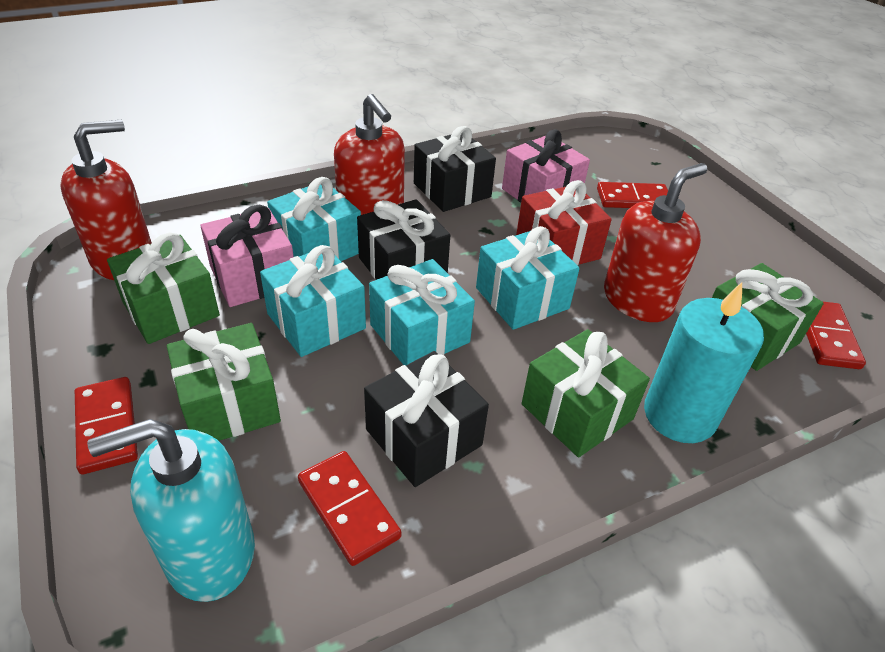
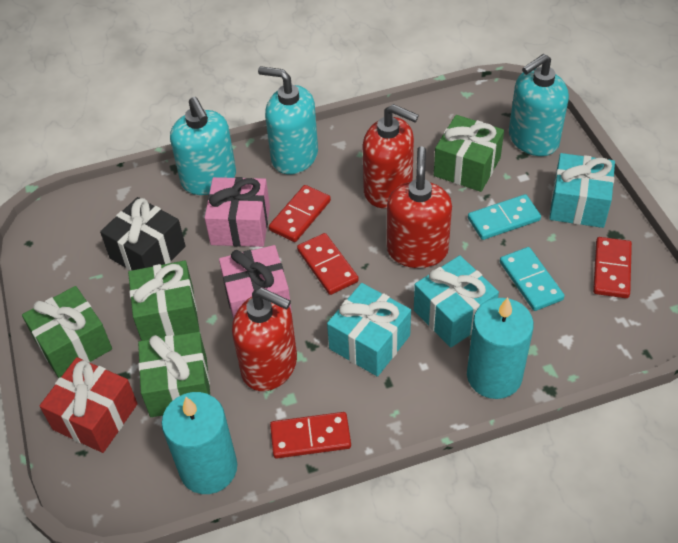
black gift: 3 -> 1
turquoise candle: 1 -> 2
turquoise domino: 0 -> 2
turquoise gift: 4 -> 3
turquoise soap dispenser: 1 -> 3

